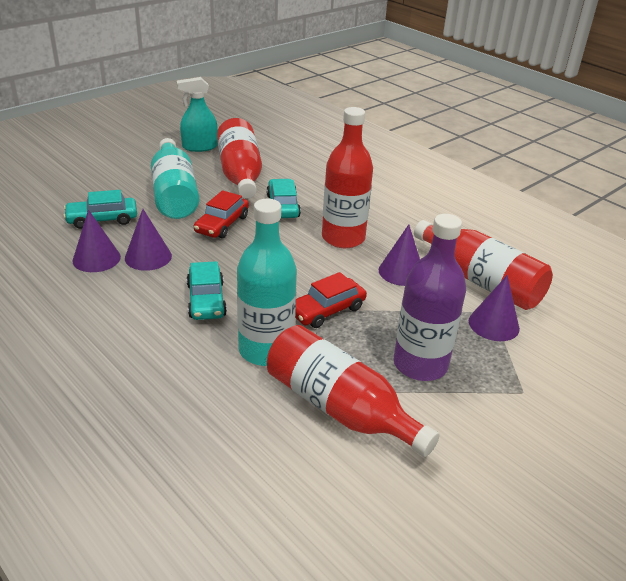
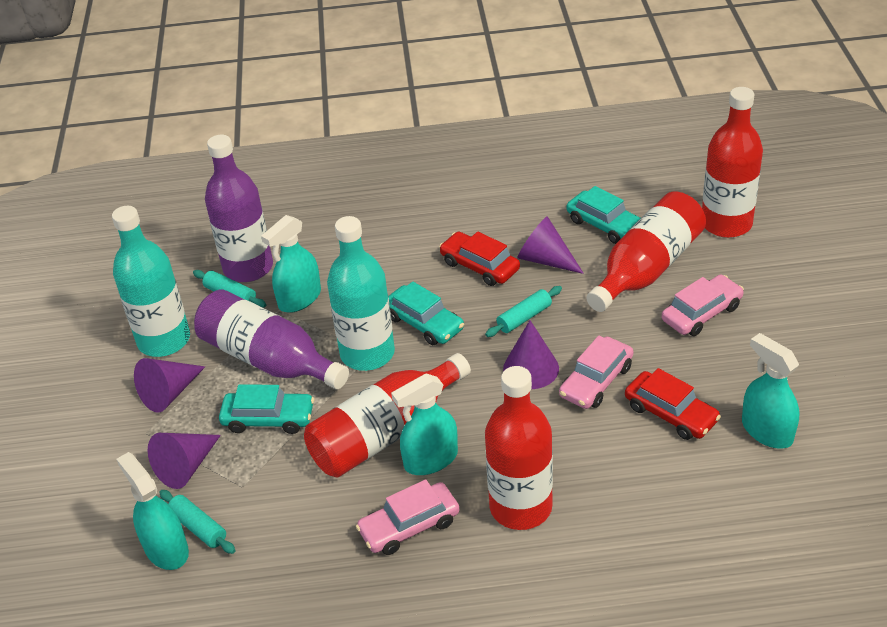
pink car: 0 -> 3
purple bottle: 1 -> 2
turquoise rolling pin: 0 -> 3
turquoise spray bottle: 1 -> 4

